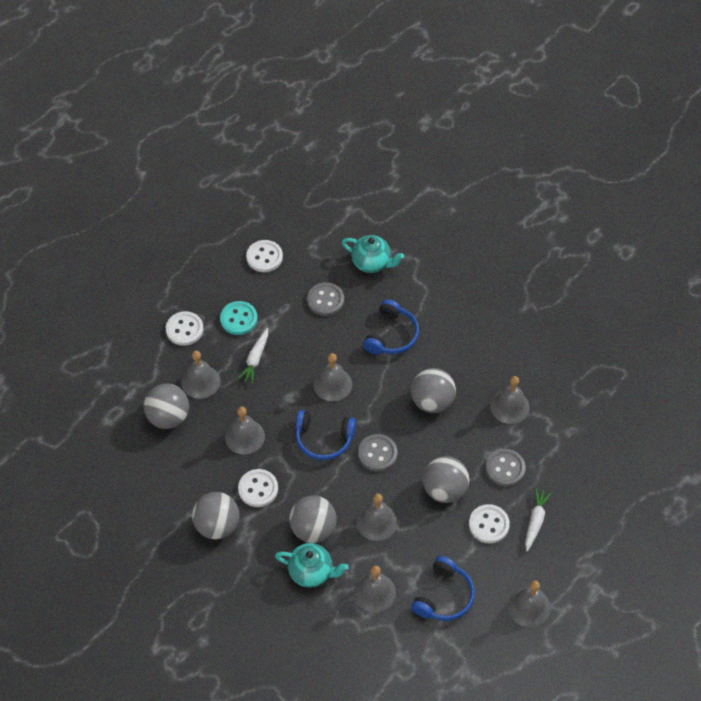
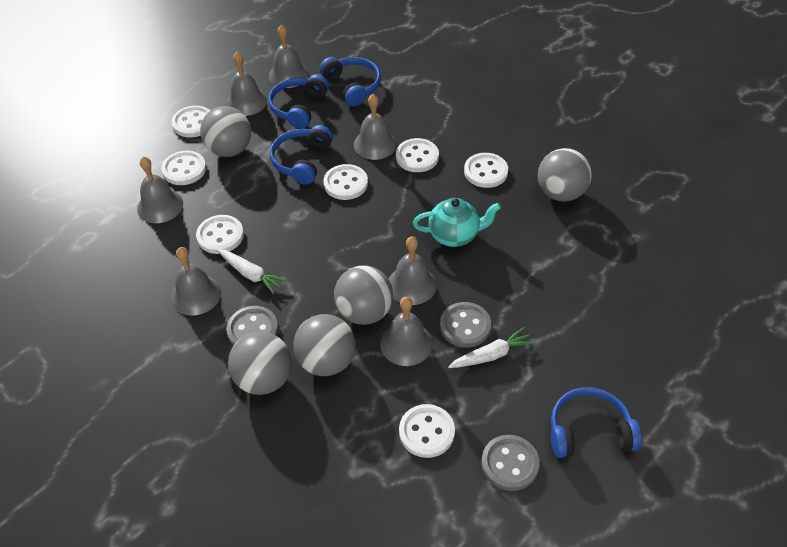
blue headphones: 3 -> 4
turquoise button: 1 -> 0
turquoise teapot: 2 -> 1
white button: 4 -> 7

